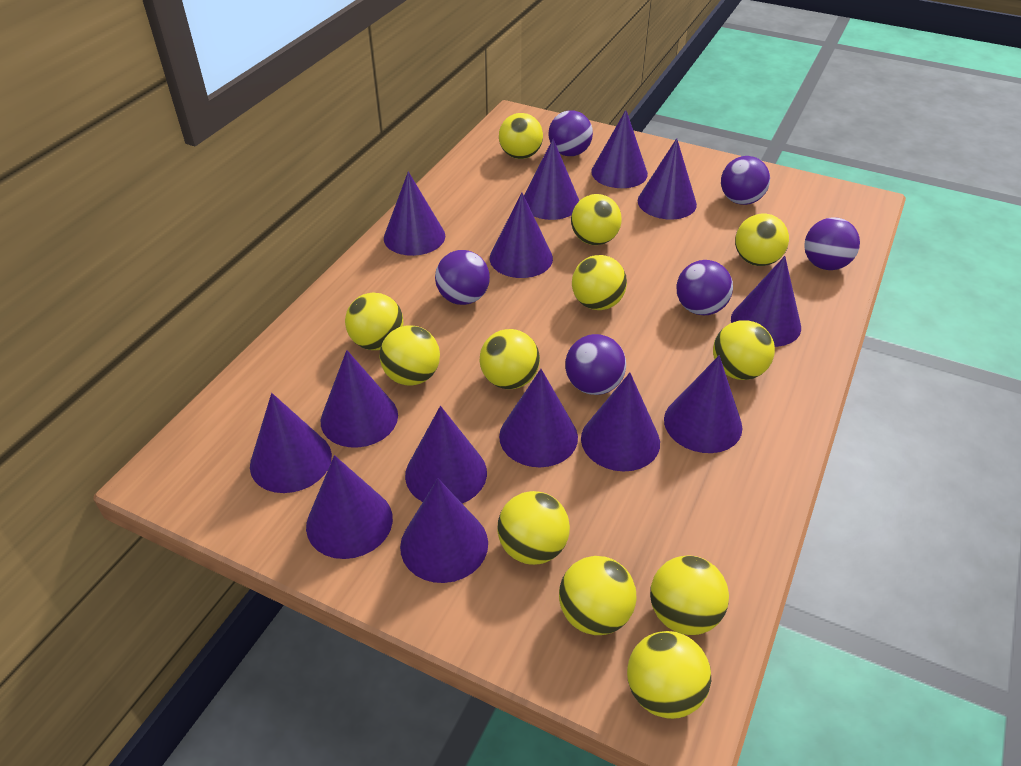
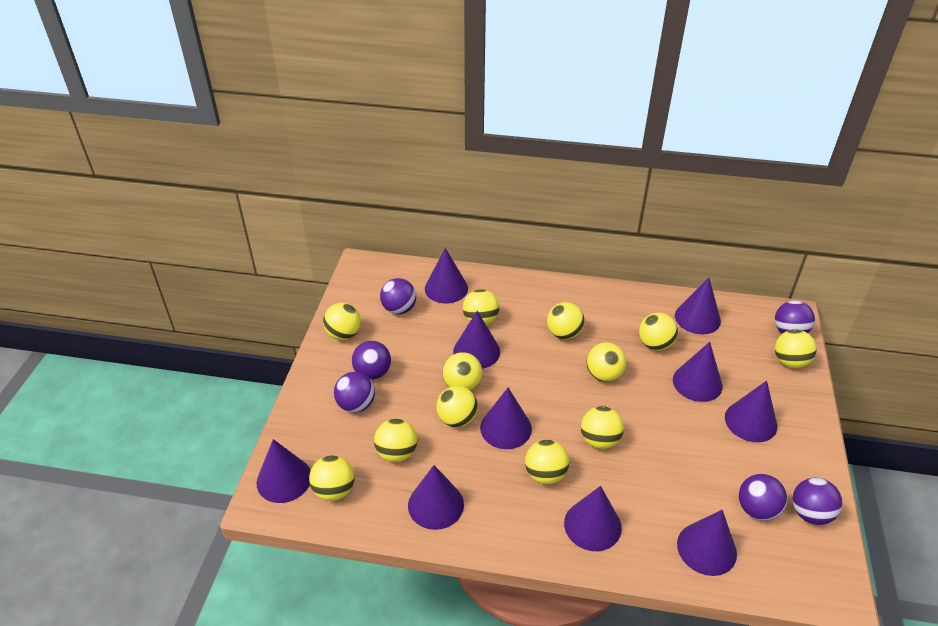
purple cone: 14 -> 10

